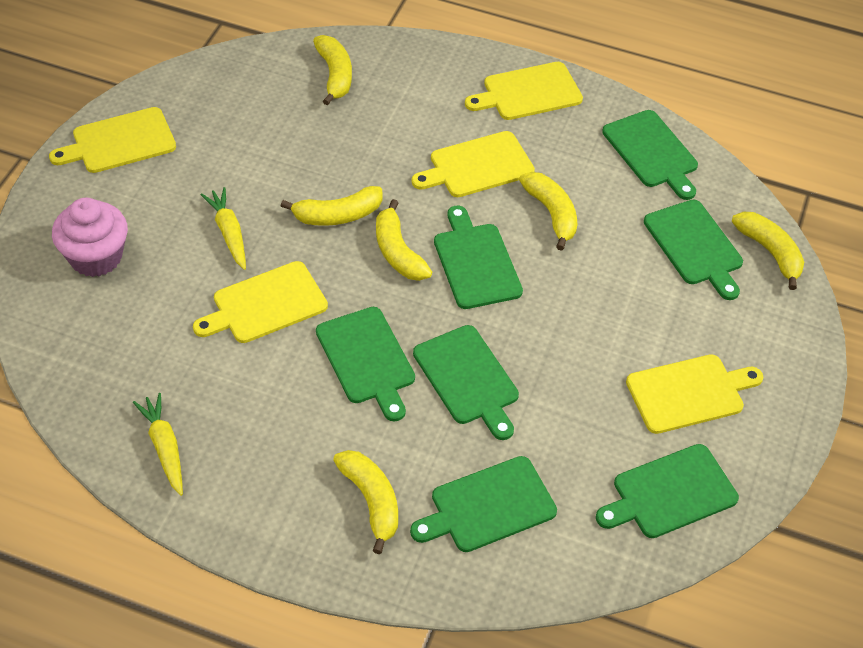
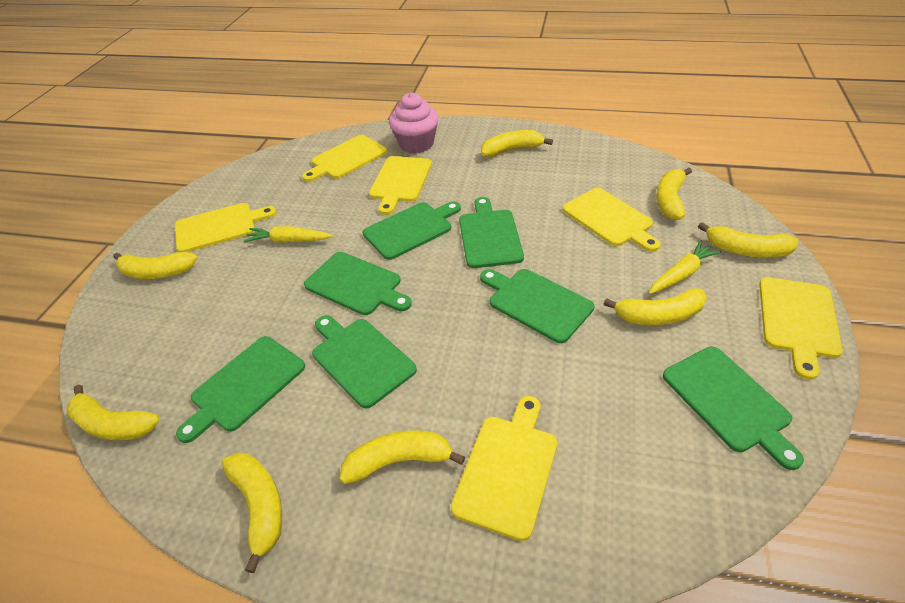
yellow banana: 6 -> 8
yellow cutting board: 5 -> 6

